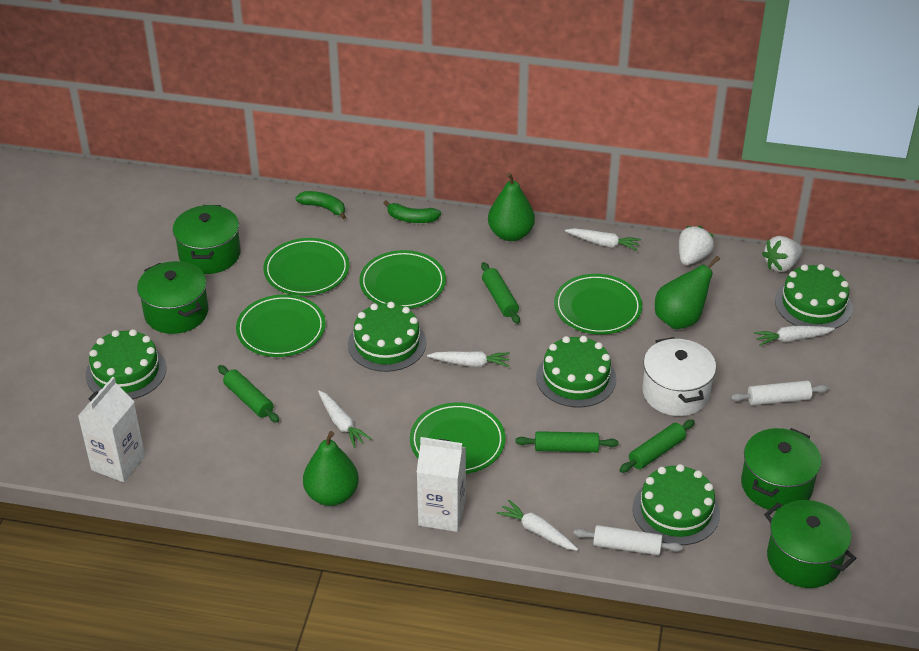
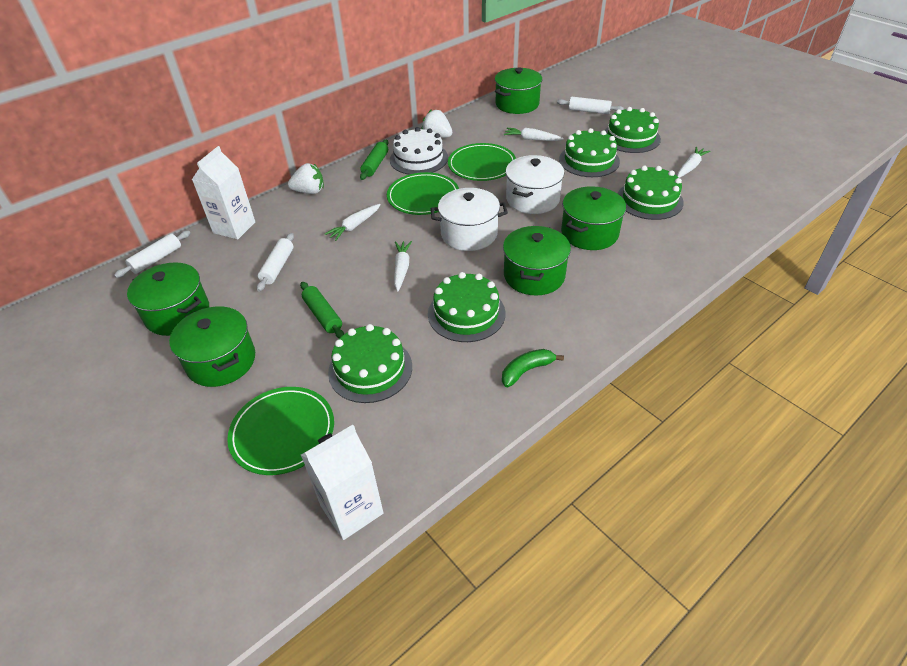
green banana: 2 -> 1
green pear: 3 -> 0
green plate: 5 -> 3
green pot: 4 -> 5
green rolling pin: 4 -> 2
white cake: 0 -> 1
white carrot: 5 -> 4
white pot: 1 -> 2
white rolling pin: 2 -> 3

